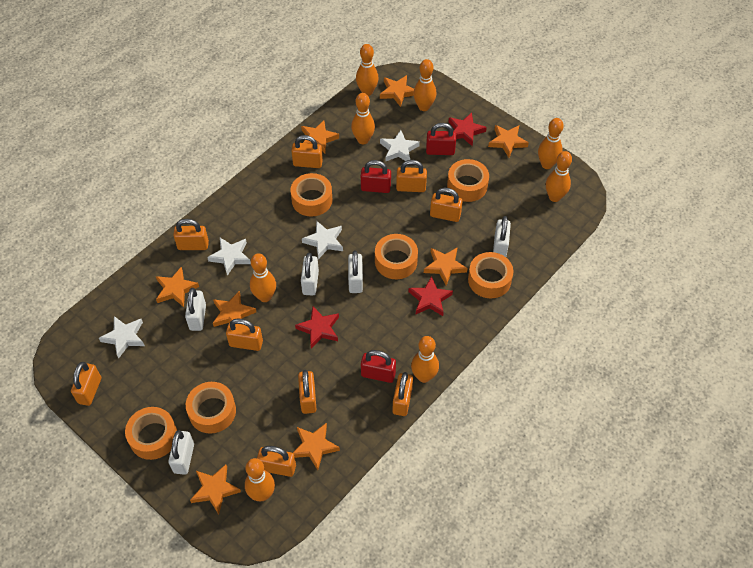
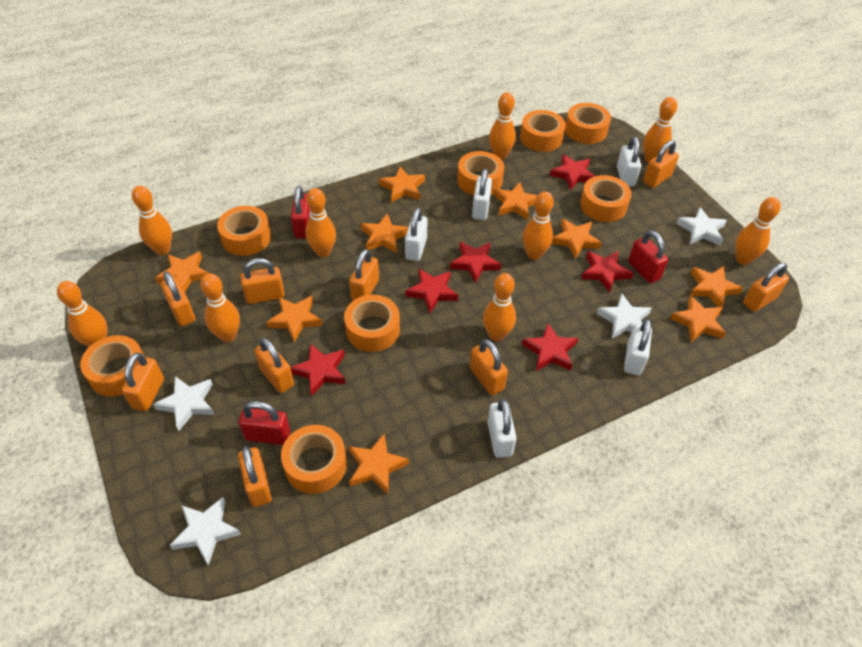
orange bowling pin: 8 -> 9
orange star: 8 -> 9
orange tape: 6 -> 8
red star: 3 -> 6

